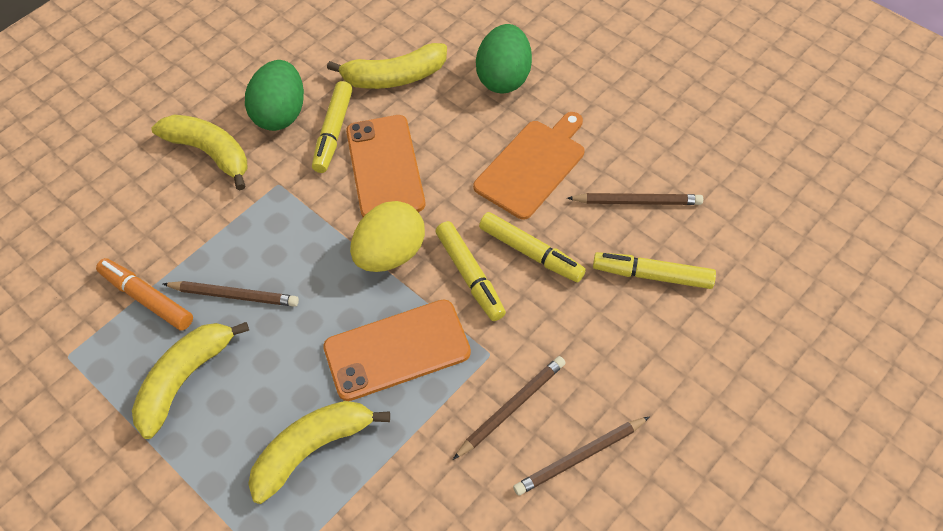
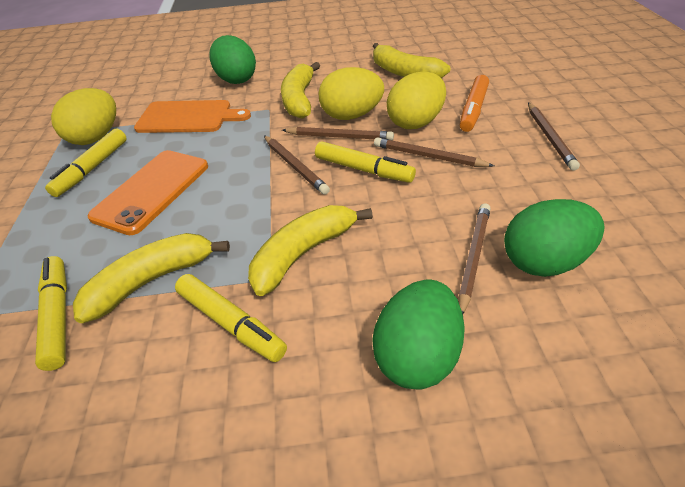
brown pencil: 4 -> 5
green egg: 2 -> 3
orange phone: 2 -> 1
yellow egg: 1 -> 3

